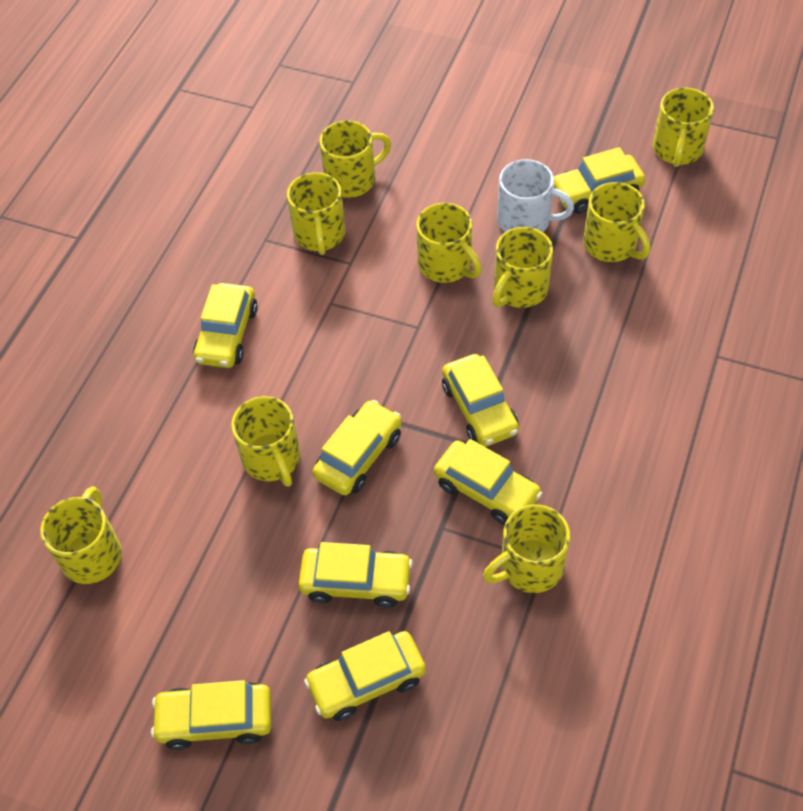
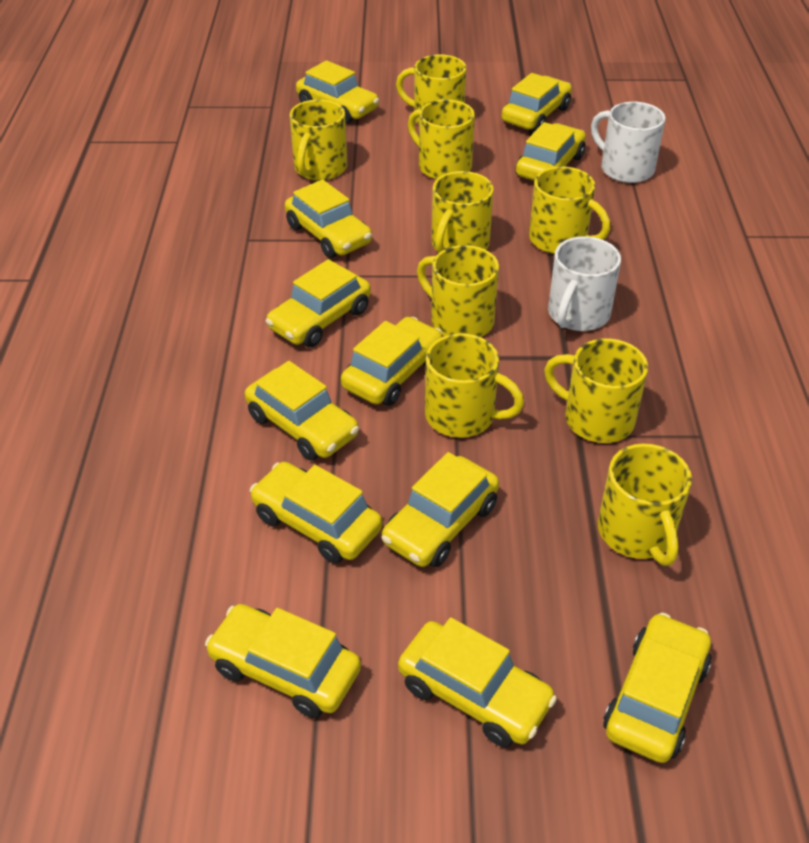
white mug: 1 -> 2
yellow car: 8 -> 12

